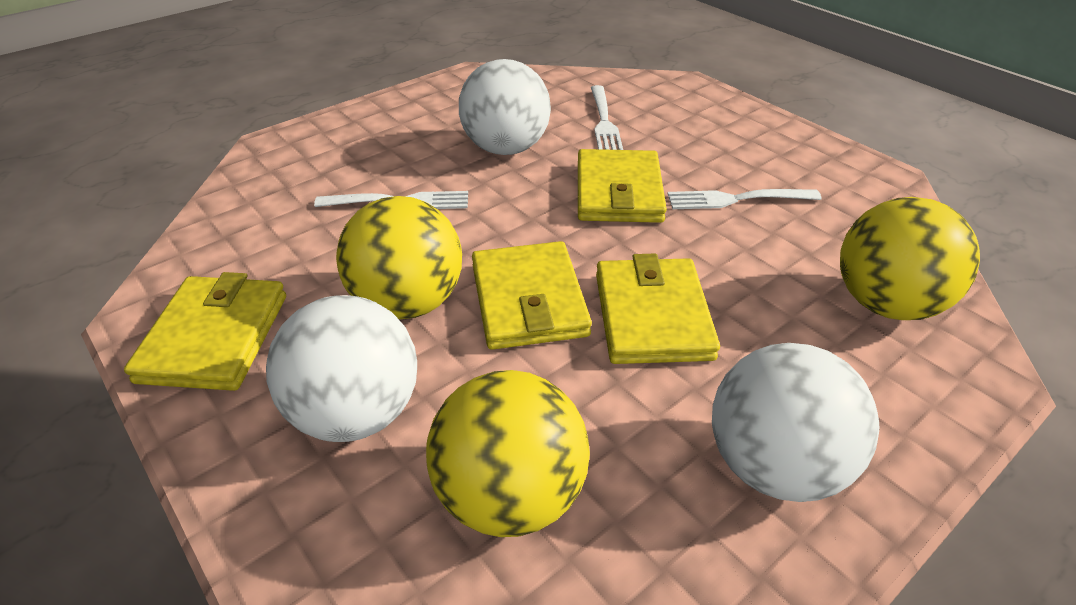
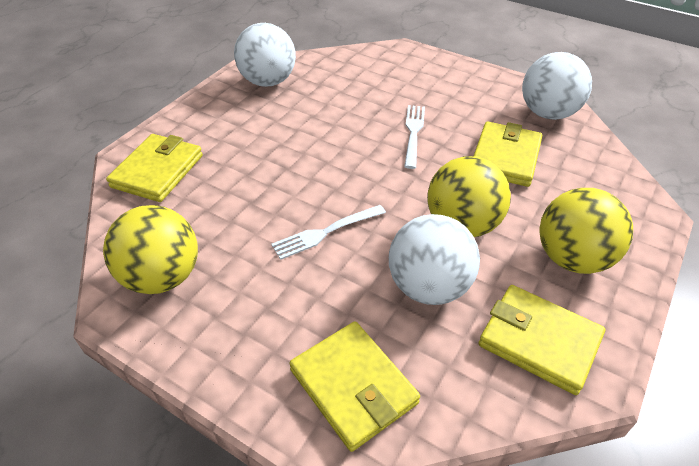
white fork: 3 -> 2

